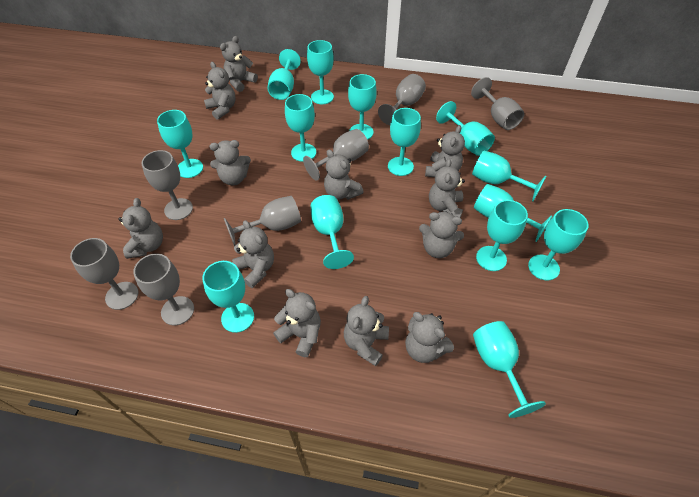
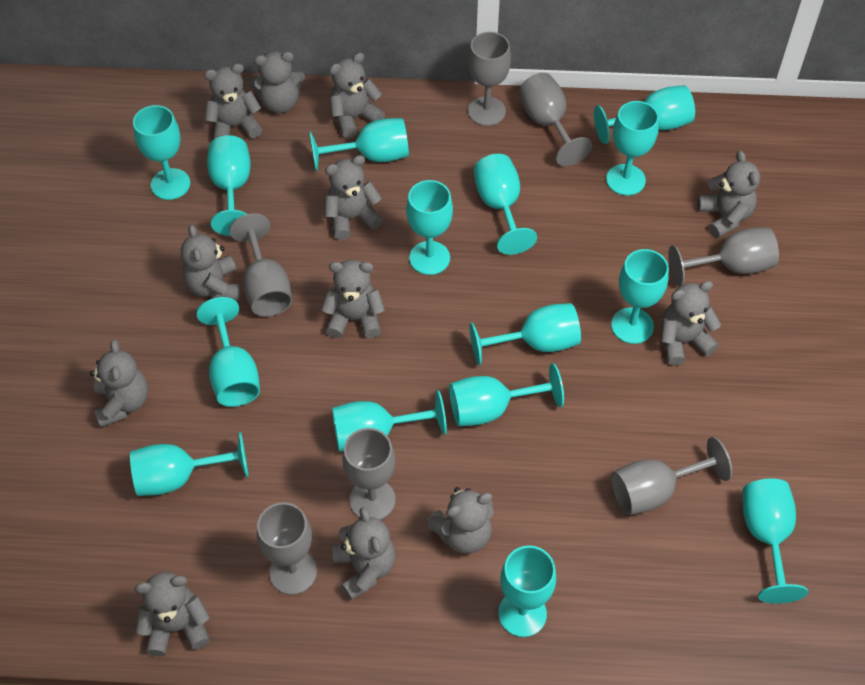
turquoise goblet: 14 -> 15

